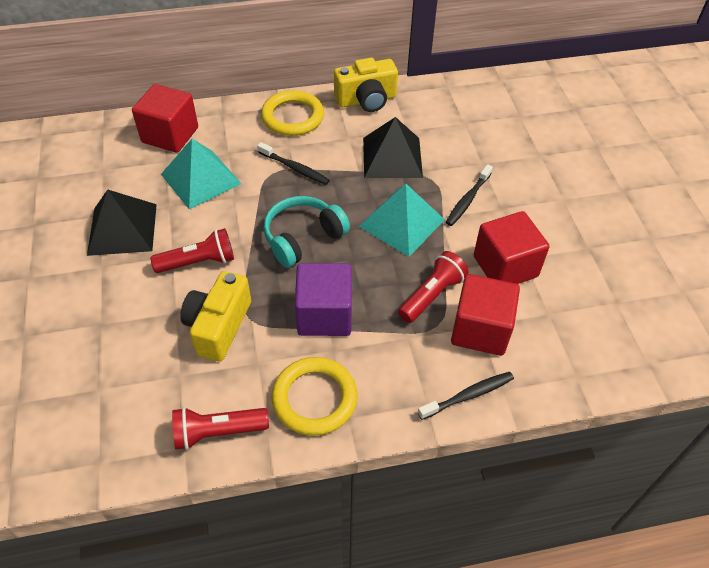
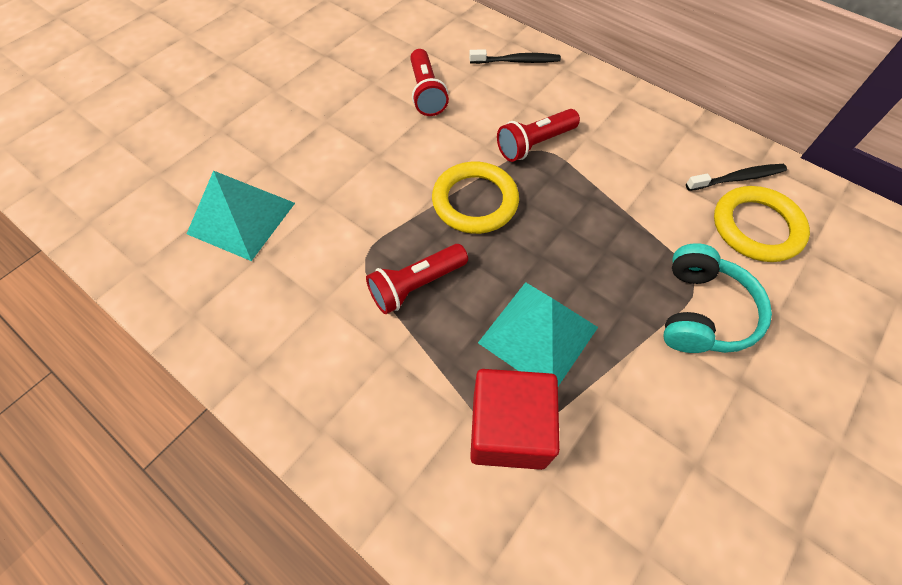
black pyramid: 2 -> 0
black toothbrush: 3 -> 2
purple cube: 1 -> 0
red cube: 3 -> 1
yellow camera: 2 -> 0

